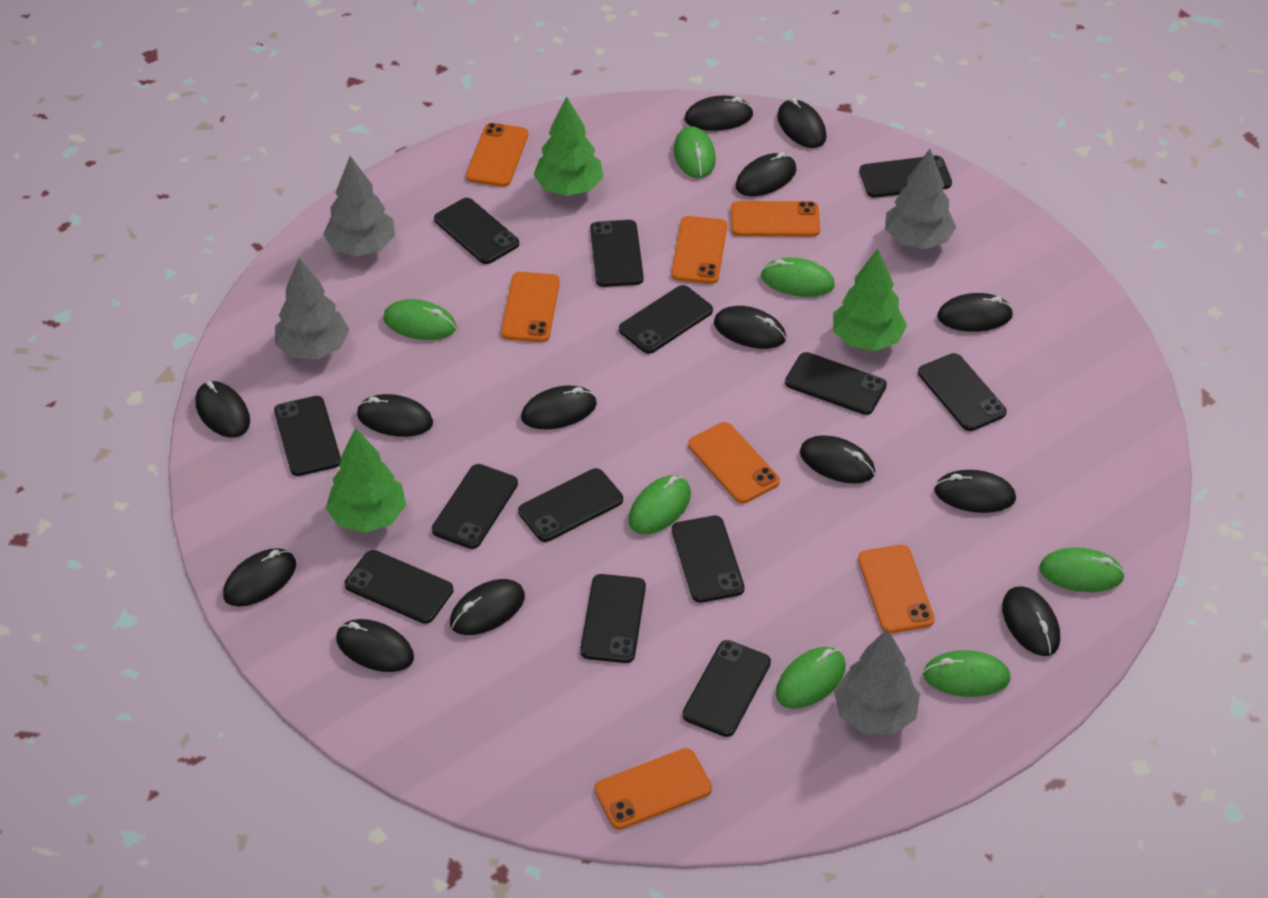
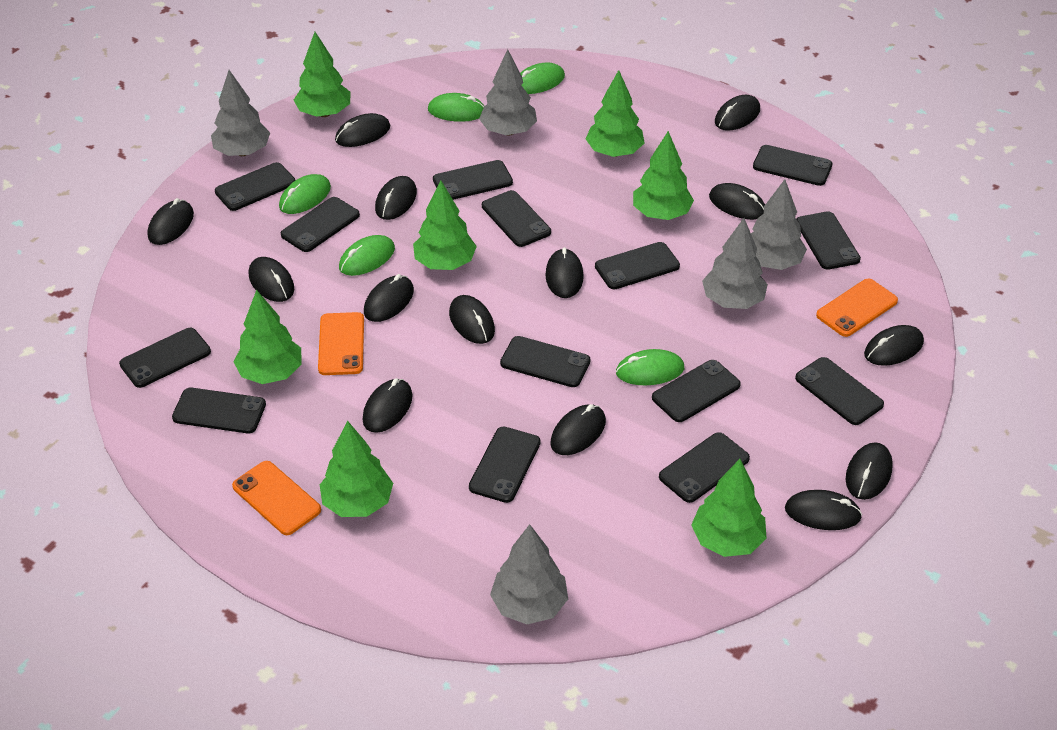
black phone: 13 -> 14
green mouse: 7 -> 5
green tree: 3 -> 7
grey tree: 4 -> 5
orange phone: 7 -> 3

